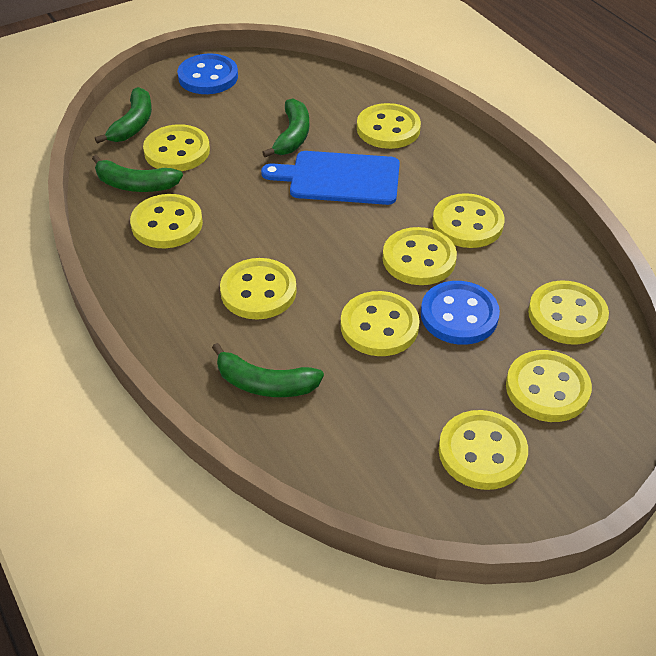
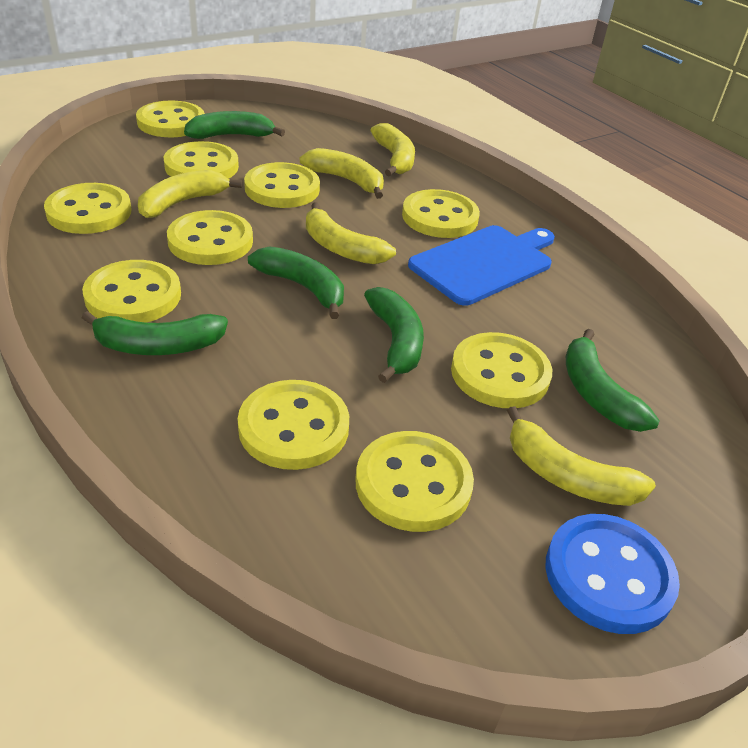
blue button: 2 -> 1
green banana: 4 -> 5
yellow banana: 0 -> 5

